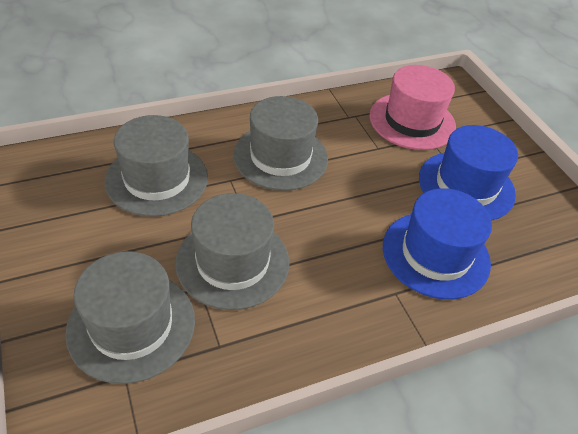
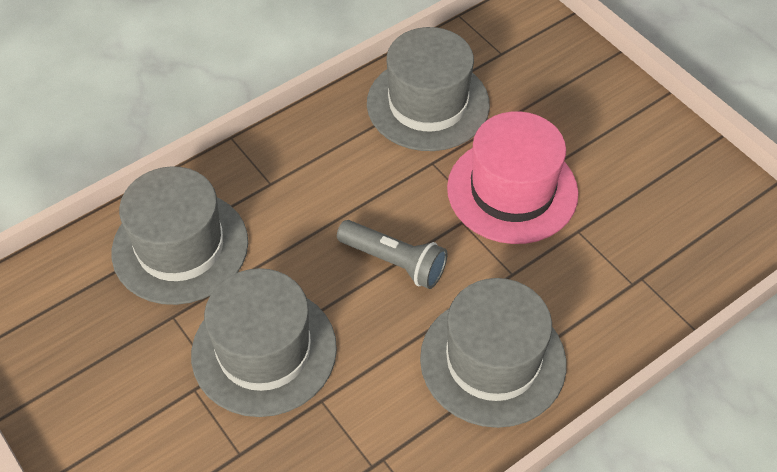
blue hat: 2 -> 0
grey flashlight: 0 -> 1

